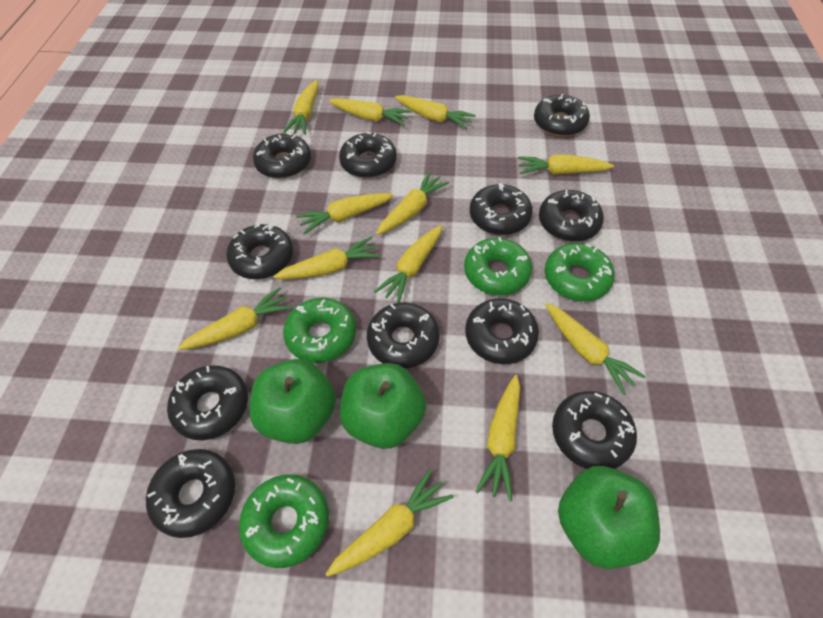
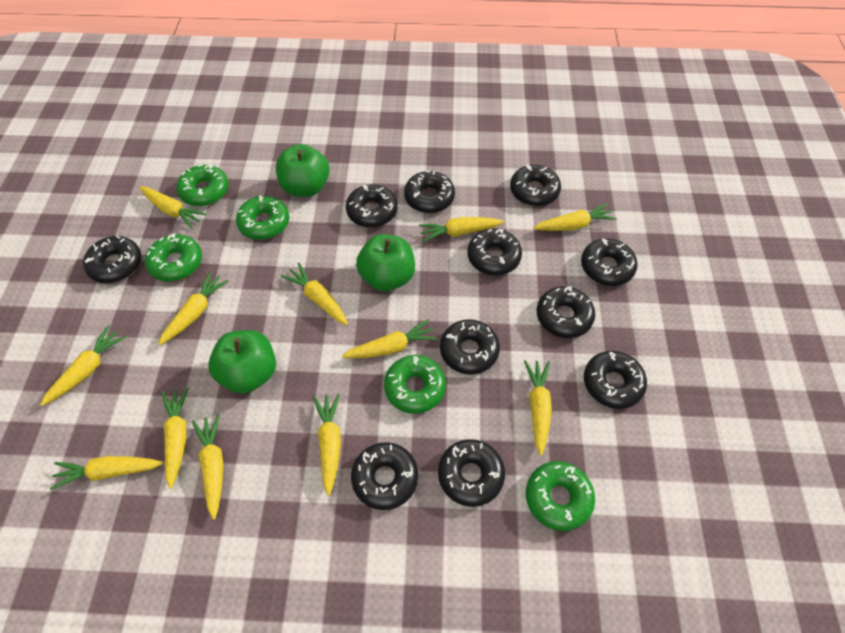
green donut: 4 -> 5

